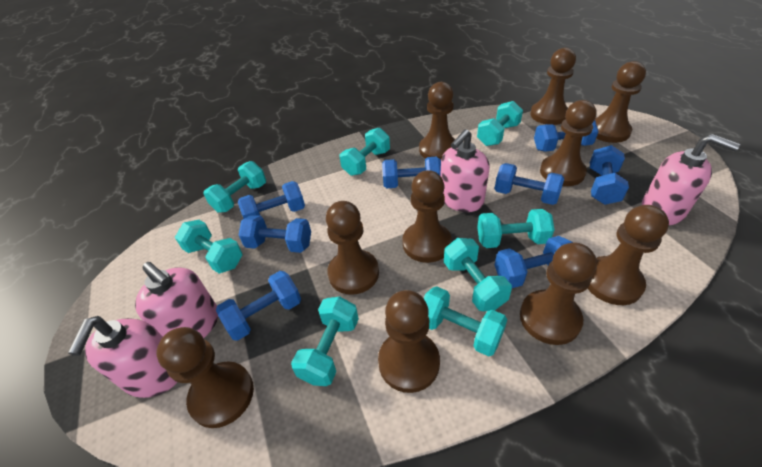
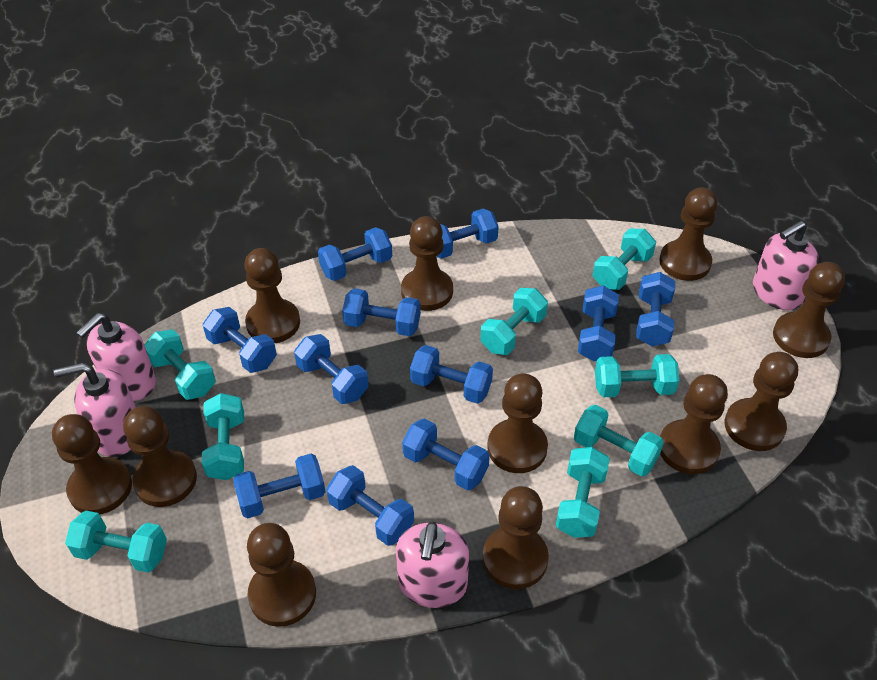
blue dumbbell: 8 -> 11
brown pawn: 10 -> 11

